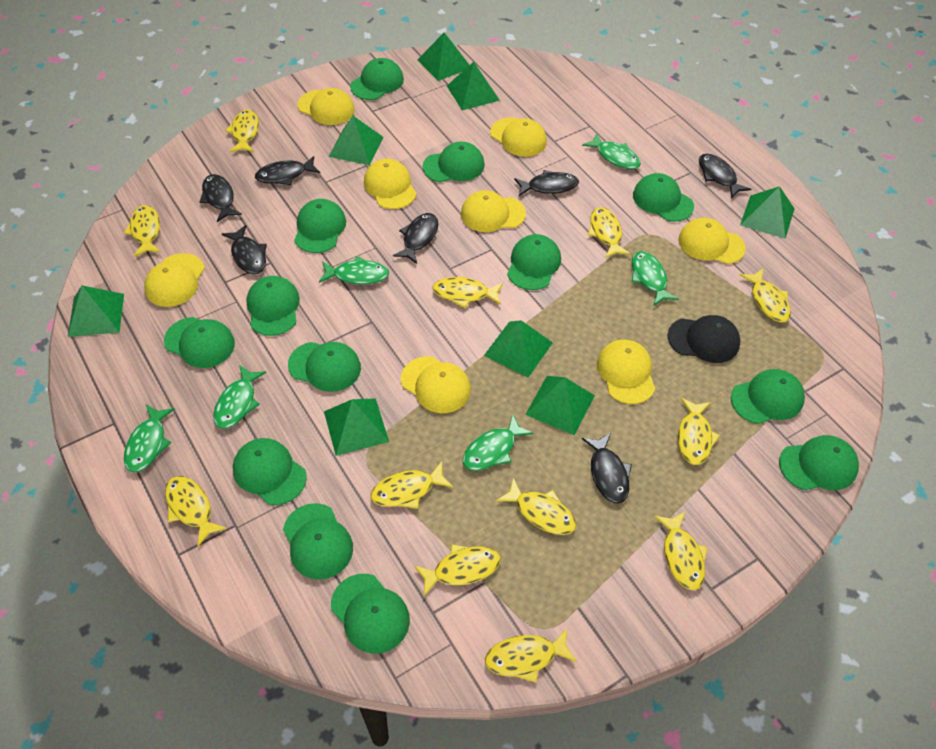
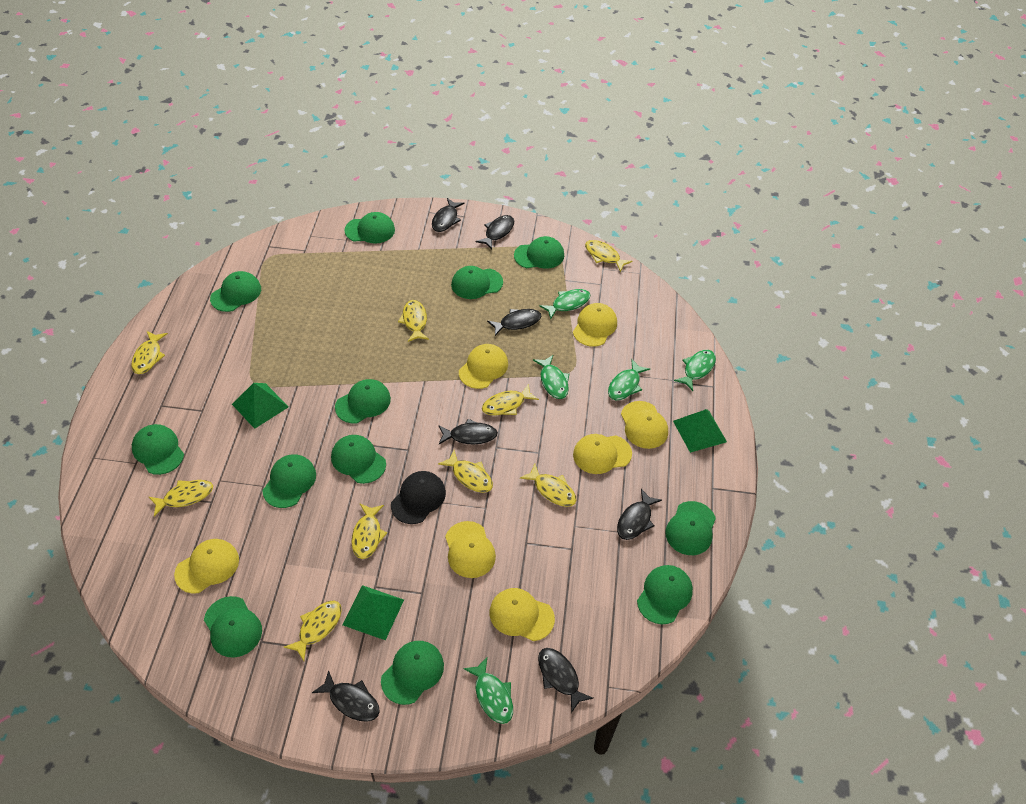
green cap: 13 -> 12
green fish: 6 -> 5
green pyramid: 8 -> 3
yellow cap: 8 -> 7
yellow fish: 12 -> 9

